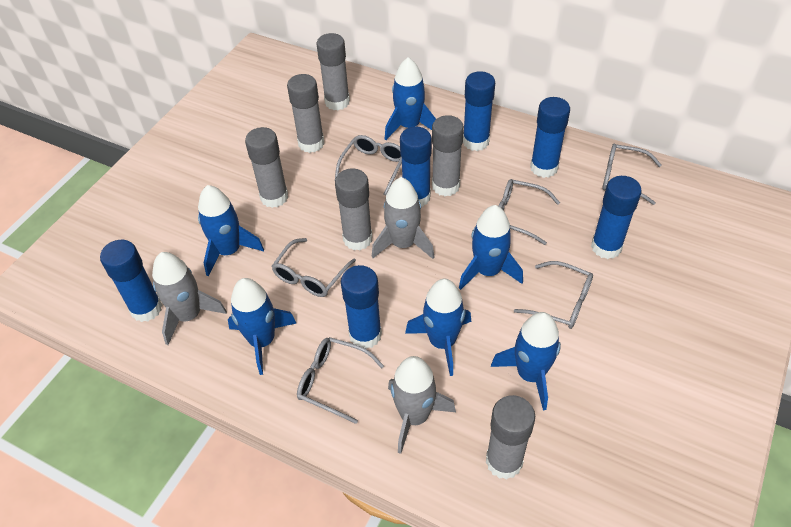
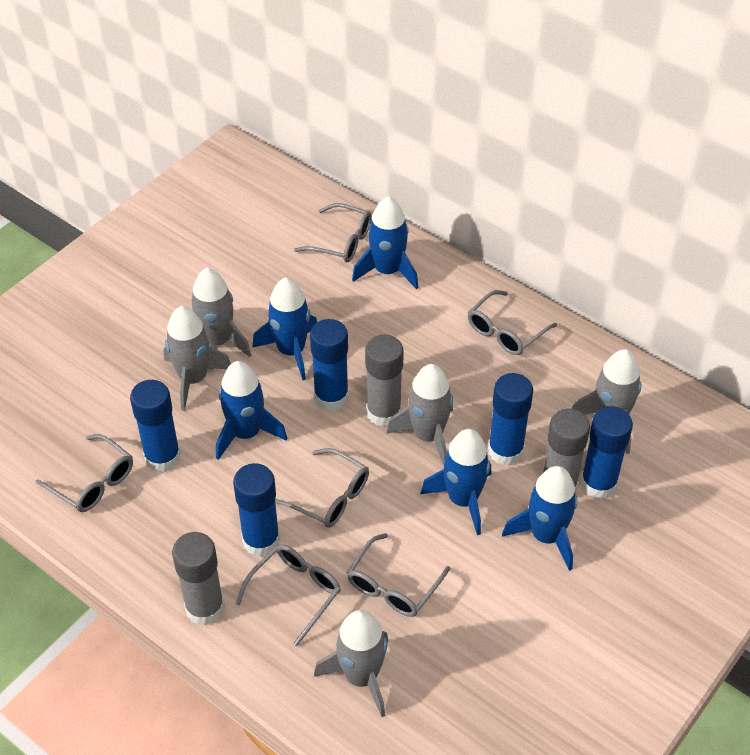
blue glue stick: 6 -> 5
blue rocket: 6 -> 5
grey glue stick: 6 -> 3
grey rocket: 3 -> 5

